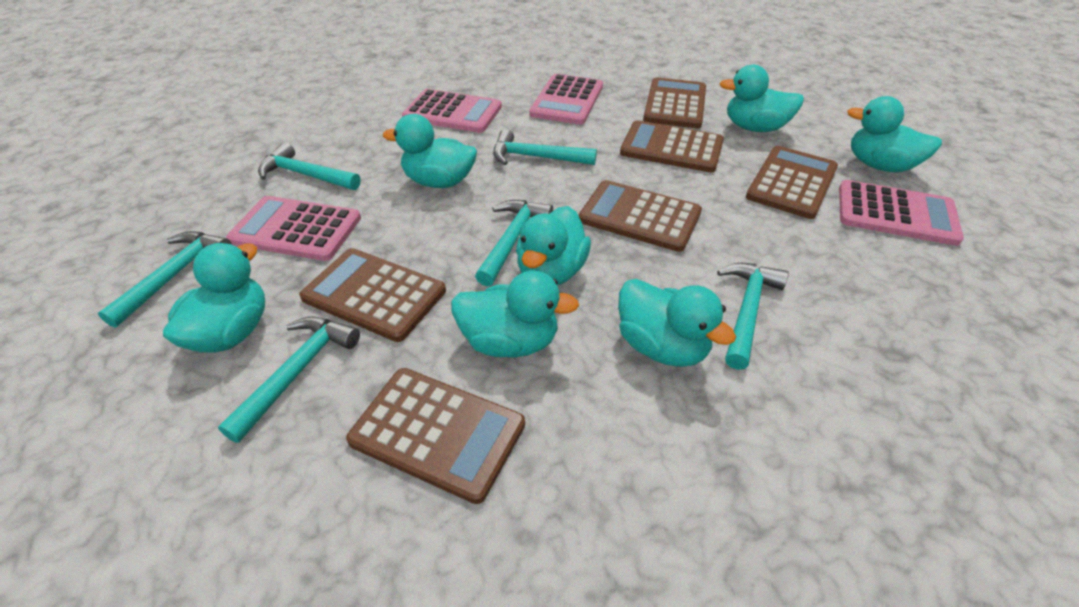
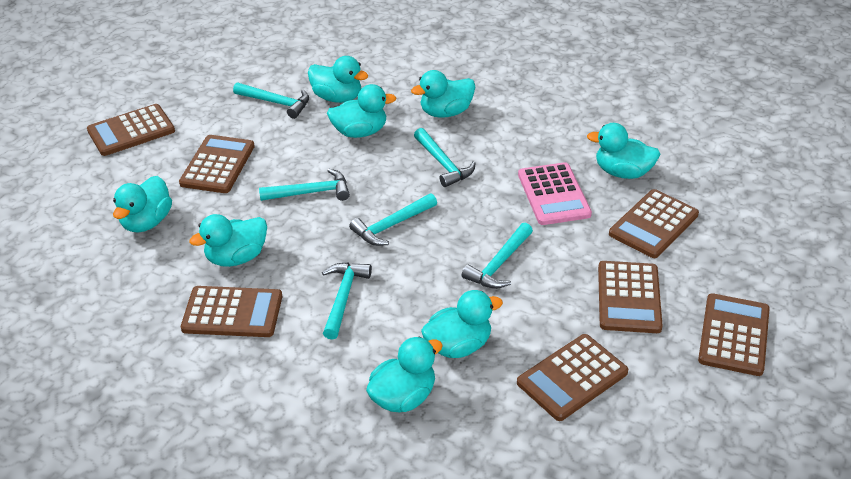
brown calculator: 6 -> 7
pink calculator: 4 -> 1
turquoise duck: 7 -> 8

